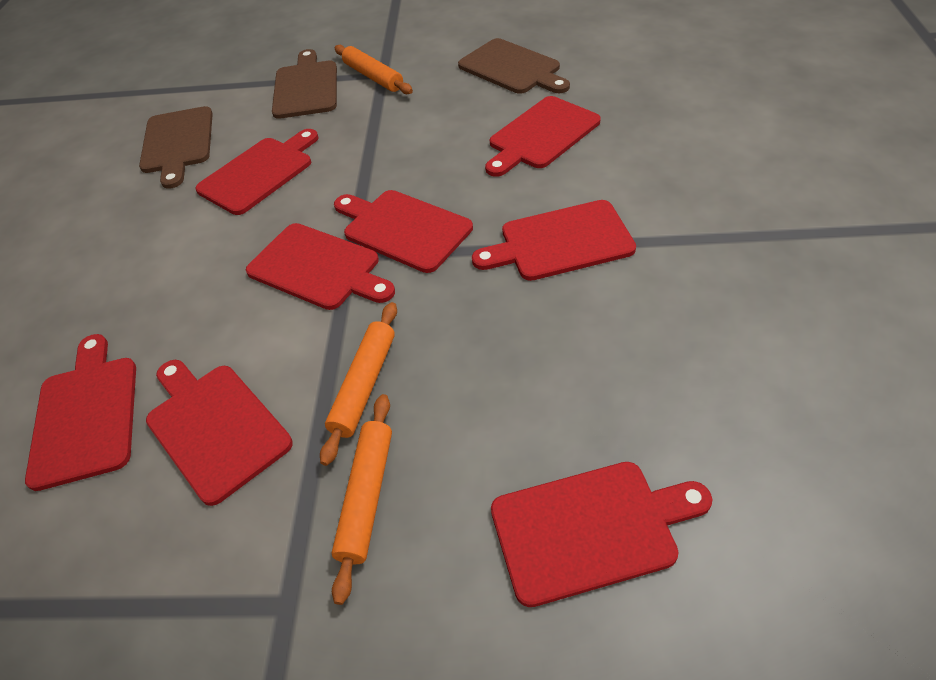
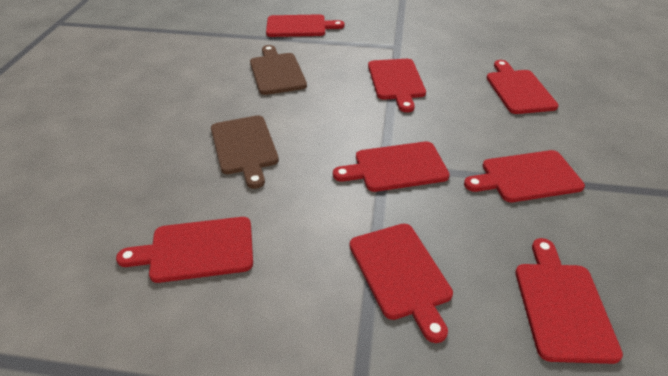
brown cutting board: 3 -> 2
orange rolling pin: 3 -> 0

